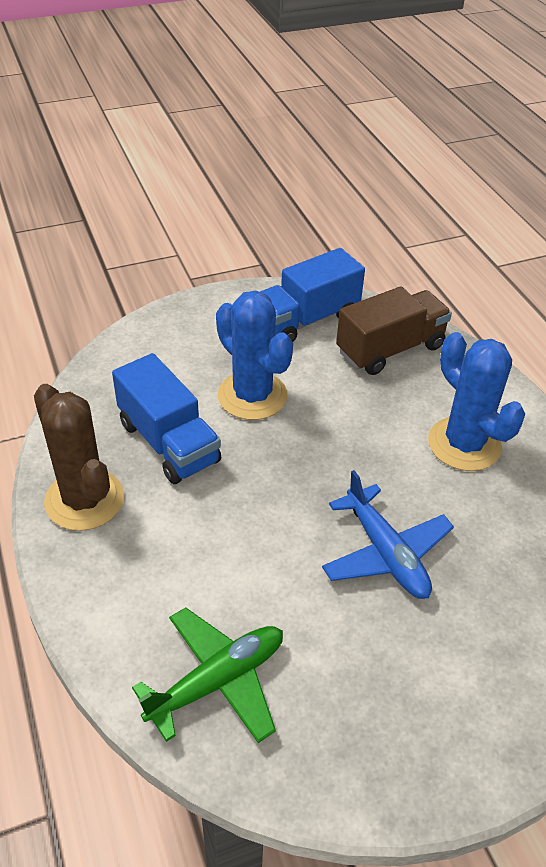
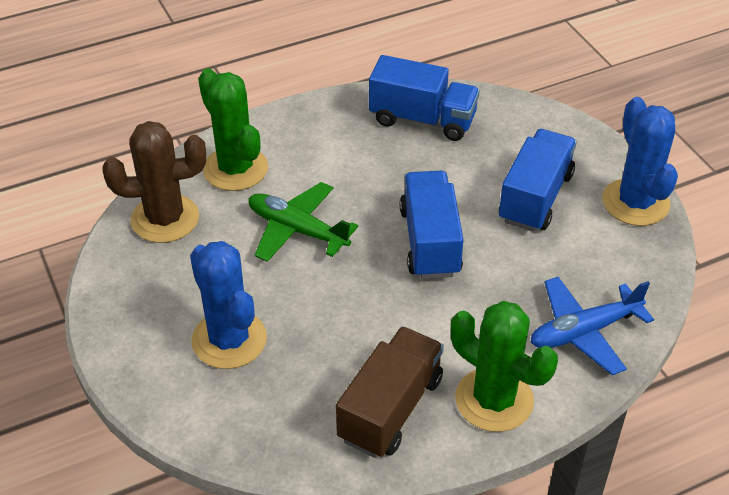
blue truck: 2 -> 3
green cactus: 0 -> 2

